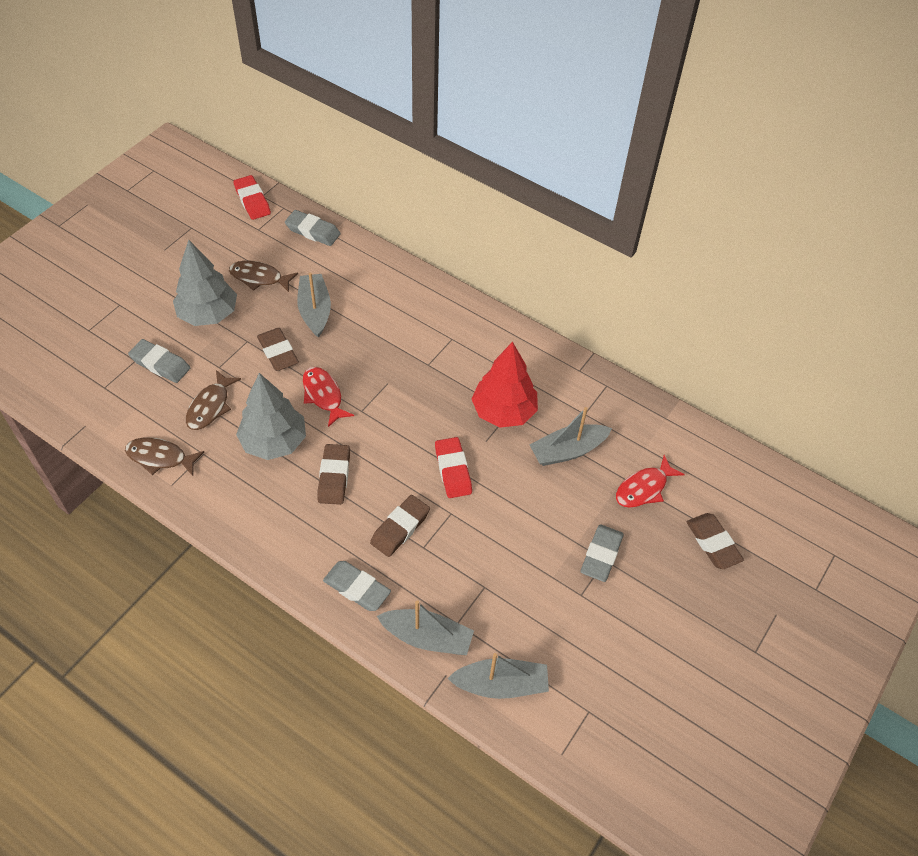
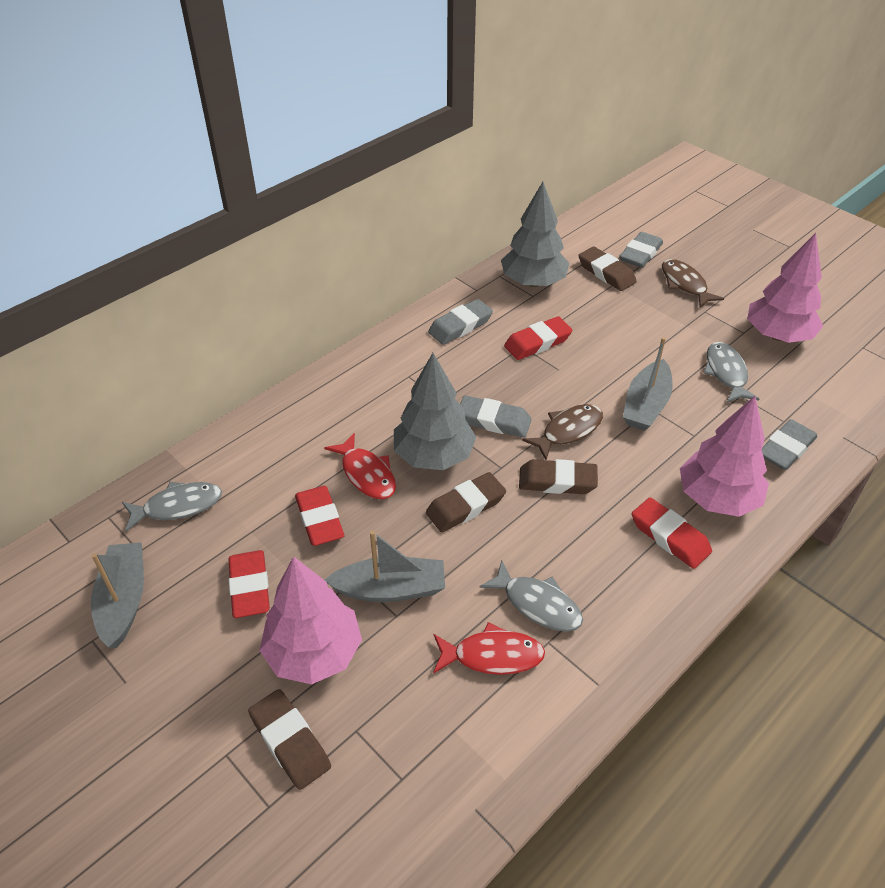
brown fish: 3 -> 2
grey boat: 4 -> 3
grey fish: 0 -> 3
pink tree: 0 -> 3
red eraser: 2 -> 4
red tree: 1 -> 0

